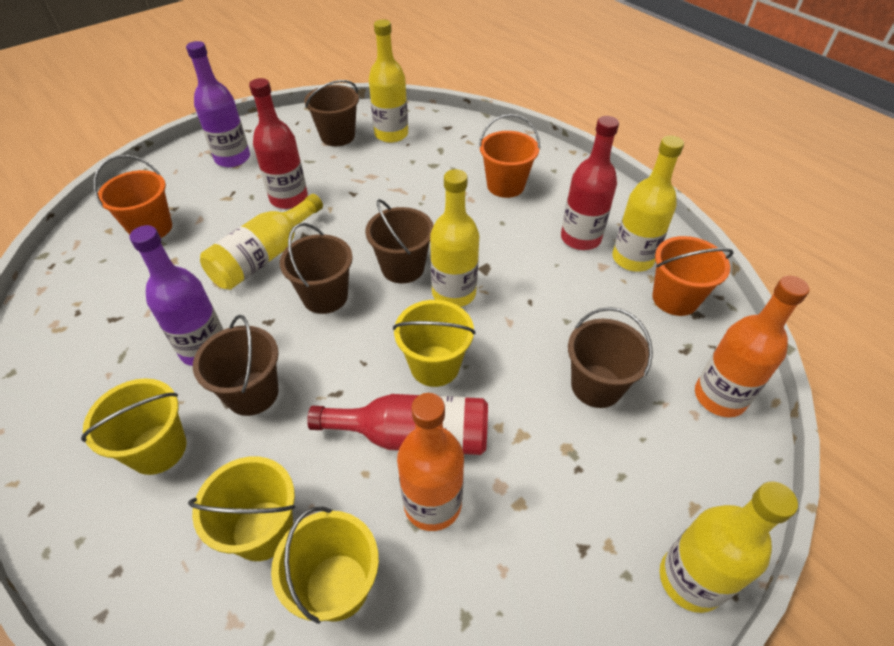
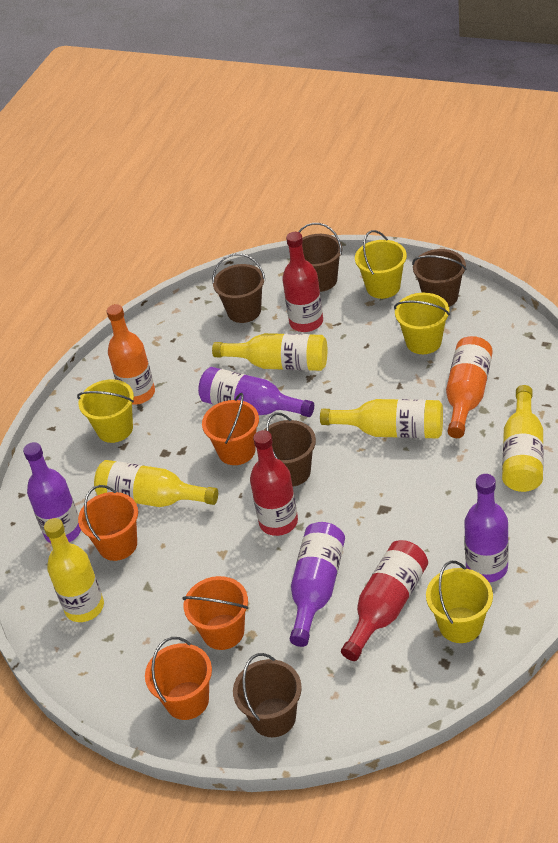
orange bucket: 3 -> 4
purple bottle: 2 -> 4

